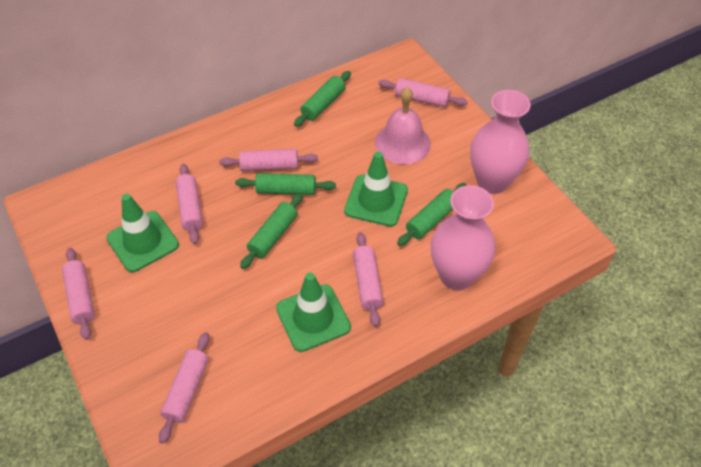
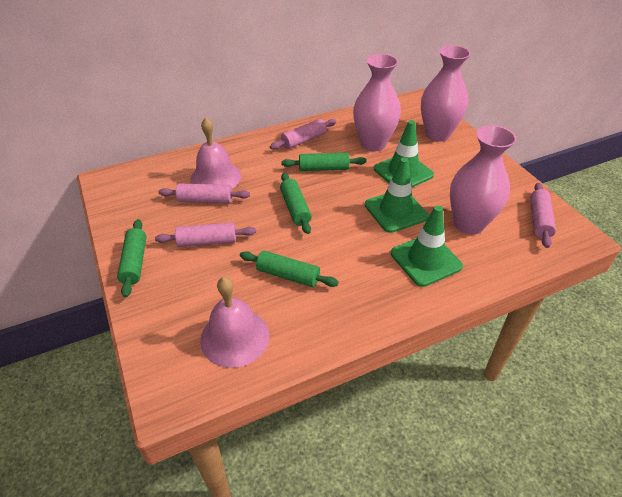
pink bell: 1 -> 2
pink rolling pin: 6 -> 4
pink vase: 2 -> 3

